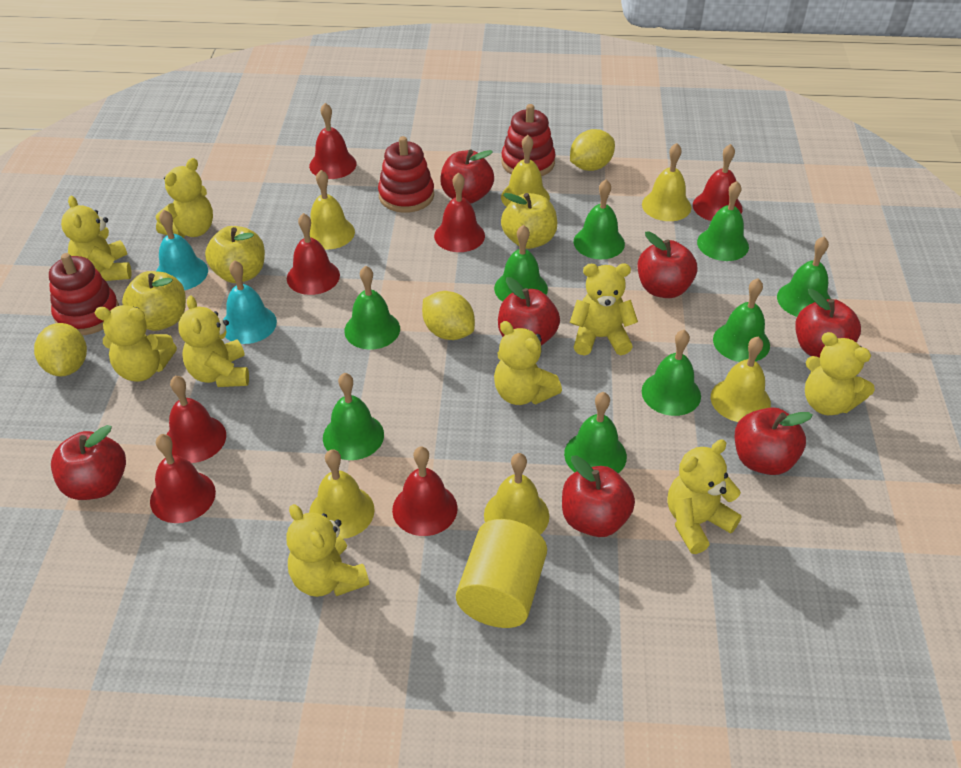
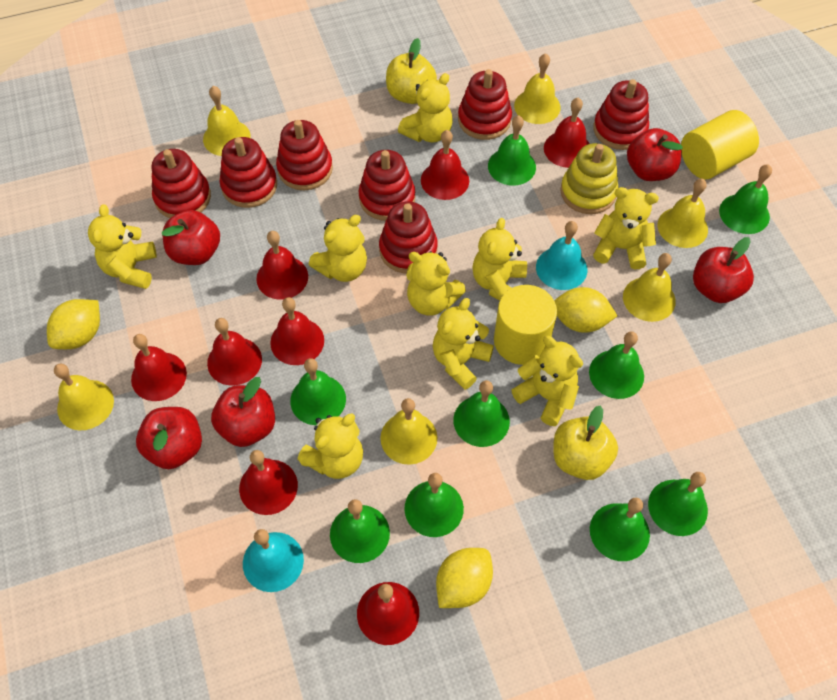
red apple: 7 -> 5
red bell: 7 -> 8
red stacking toy: 3 -> 7
yellow apple: 3 -> 2
yellow cylinder: 1 -> 2
yellow stacking toy: 0 -> 1

